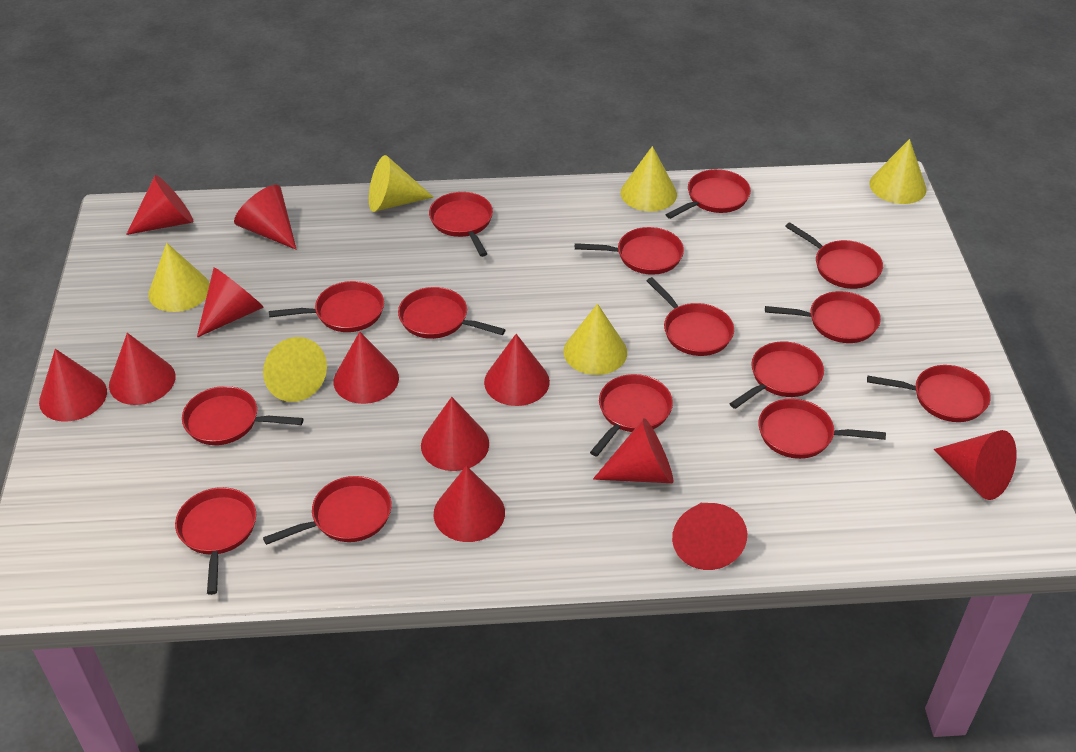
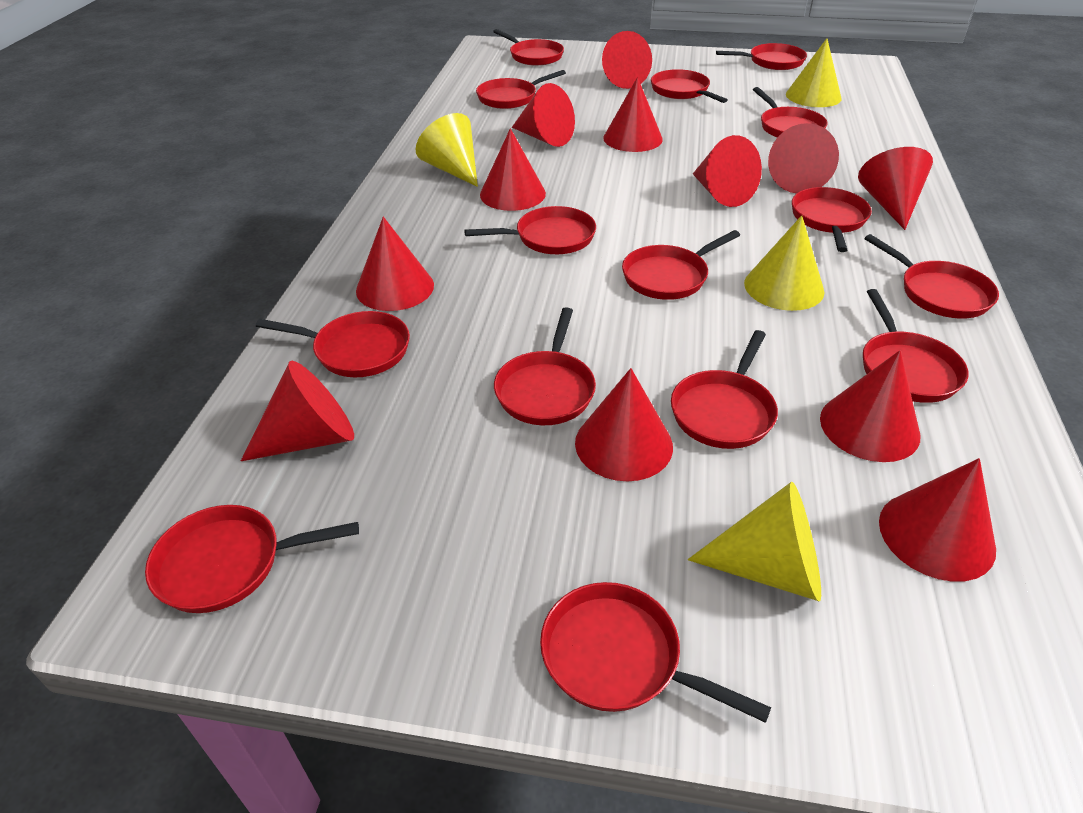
yellow cone: 6 -> 4

